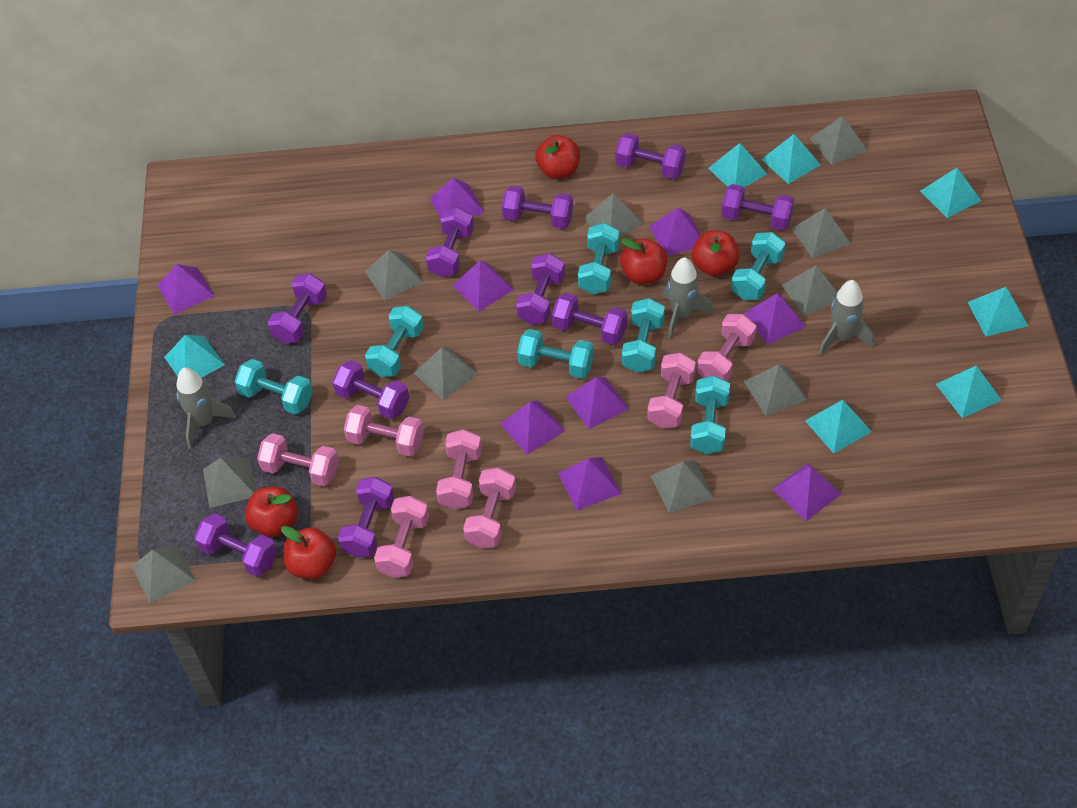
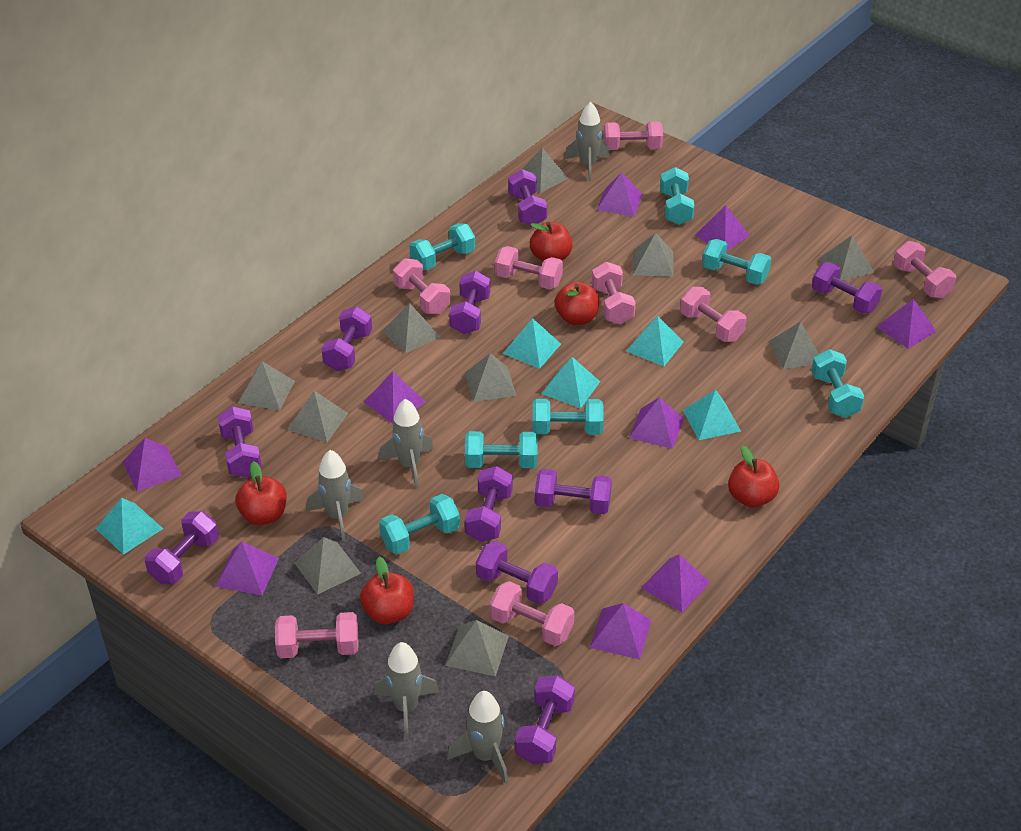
grey rocket: 3 -> 5
pink dumbbell: 7 -> 8
turquoise pyramid: 7 -> 5

